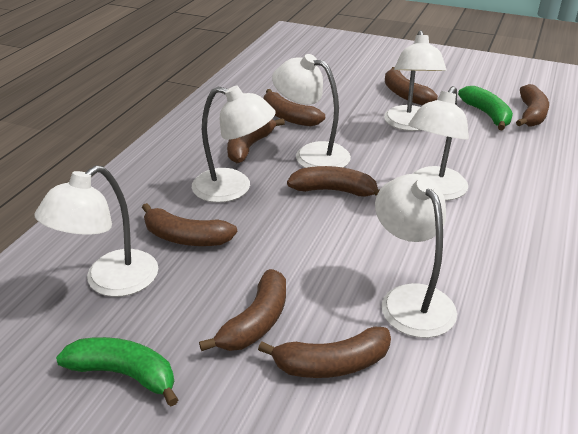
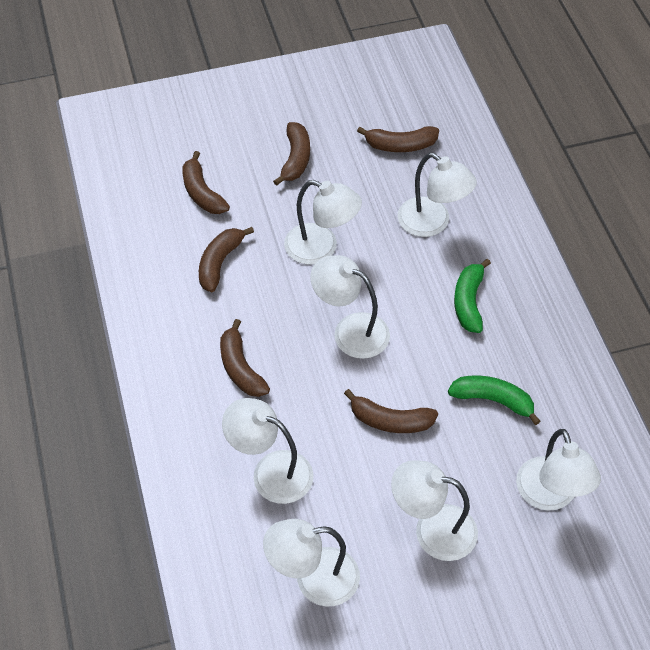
brown banana: 8 -> 6
white lamp: 6 -> 7

